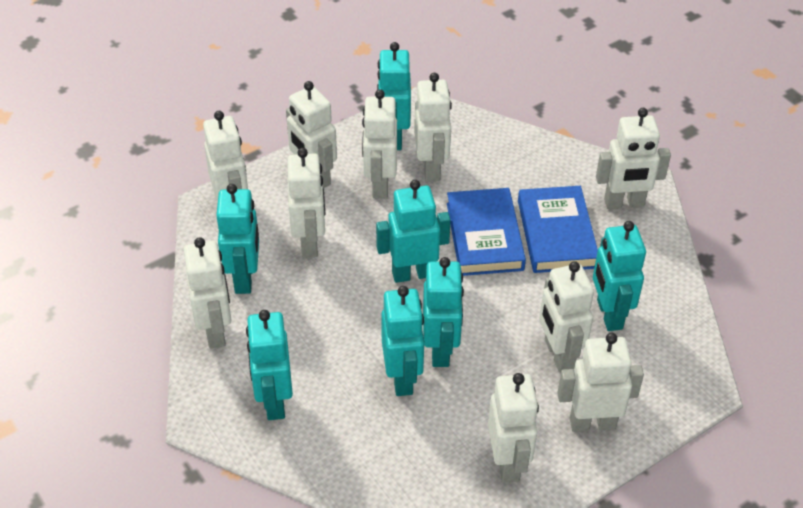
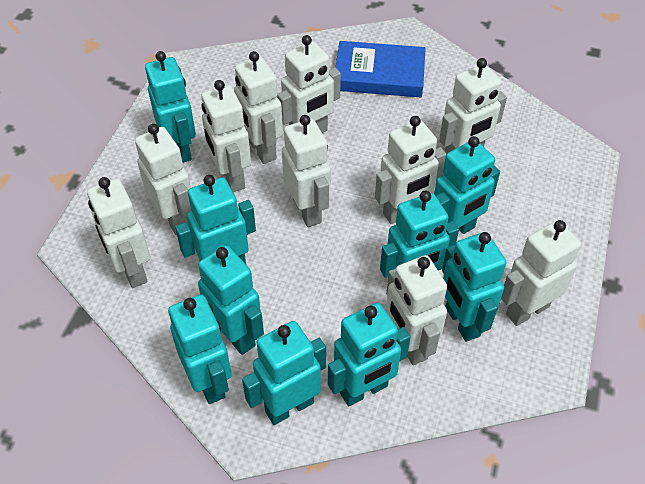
blue book: 2 -> 1
turquoise robot: 7 -> 9

